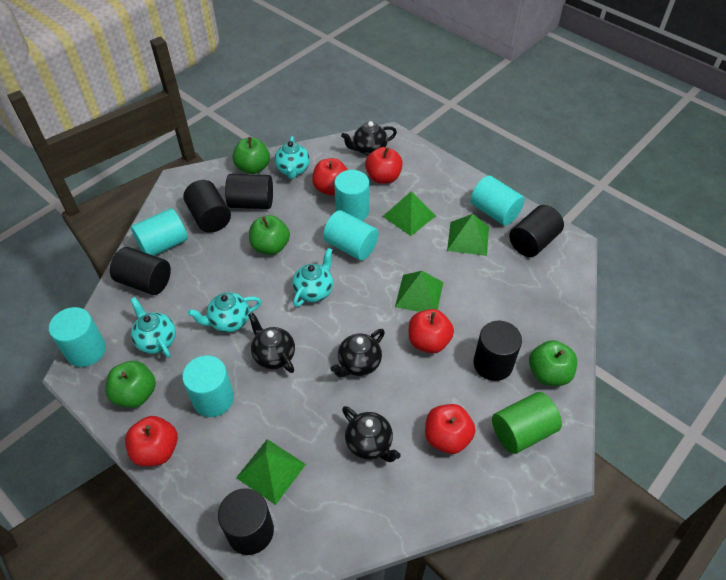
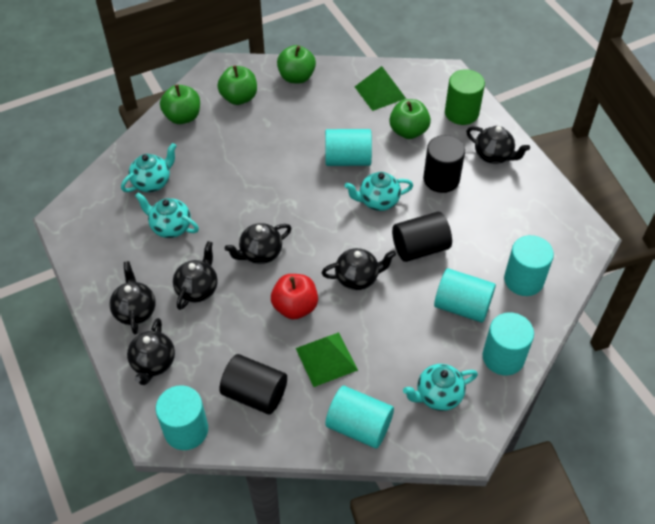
black cylinder: 6 -> 3
black teapot: 4 -> 6
green pyramid: 4 -> 2
red apple: 5 -> 1

